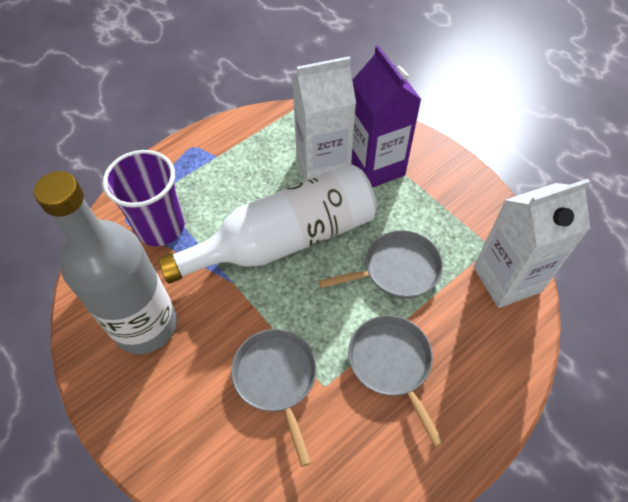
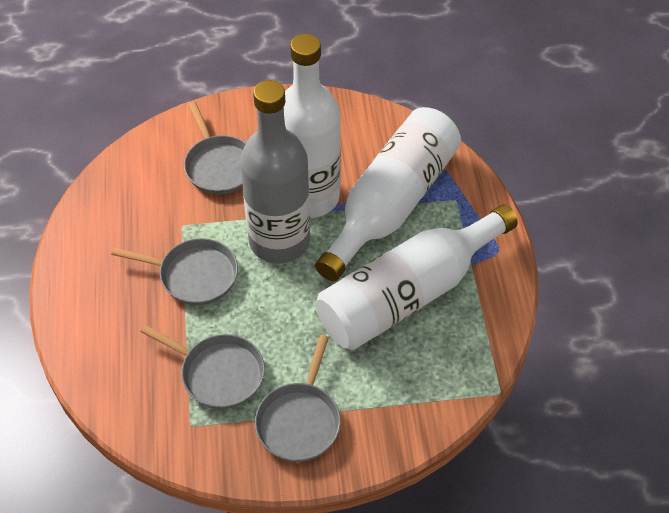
grey pan: 3 -> 4
purple carton: 1 -> 0
purple cup: 1 -> 0
white bottle: 1 -> 3
white carton: 2 -> 0

